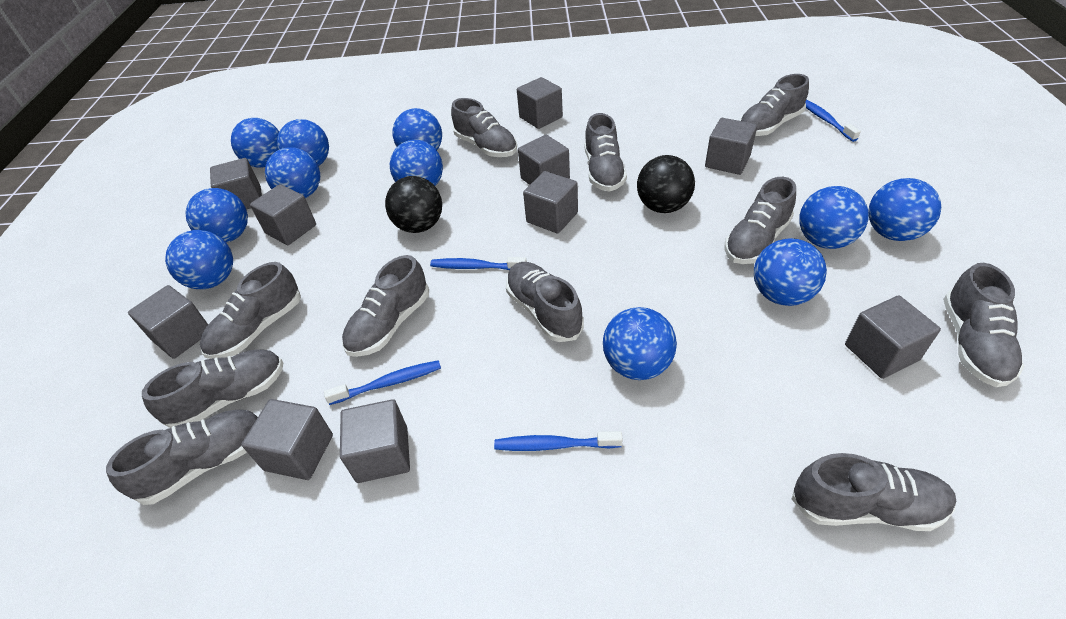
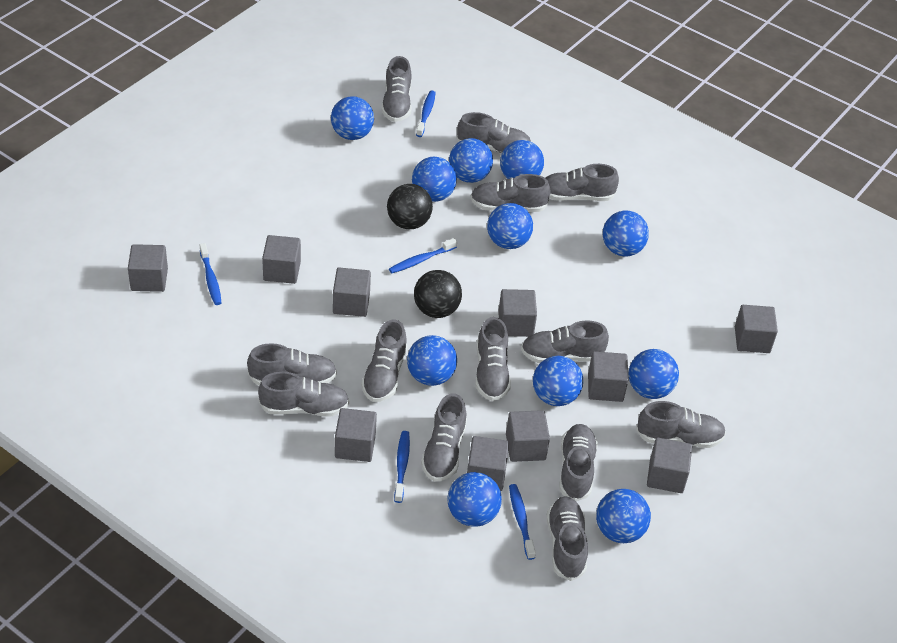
blue toothbrush: 4 -> 5
grey shoe: 11 -> 13

